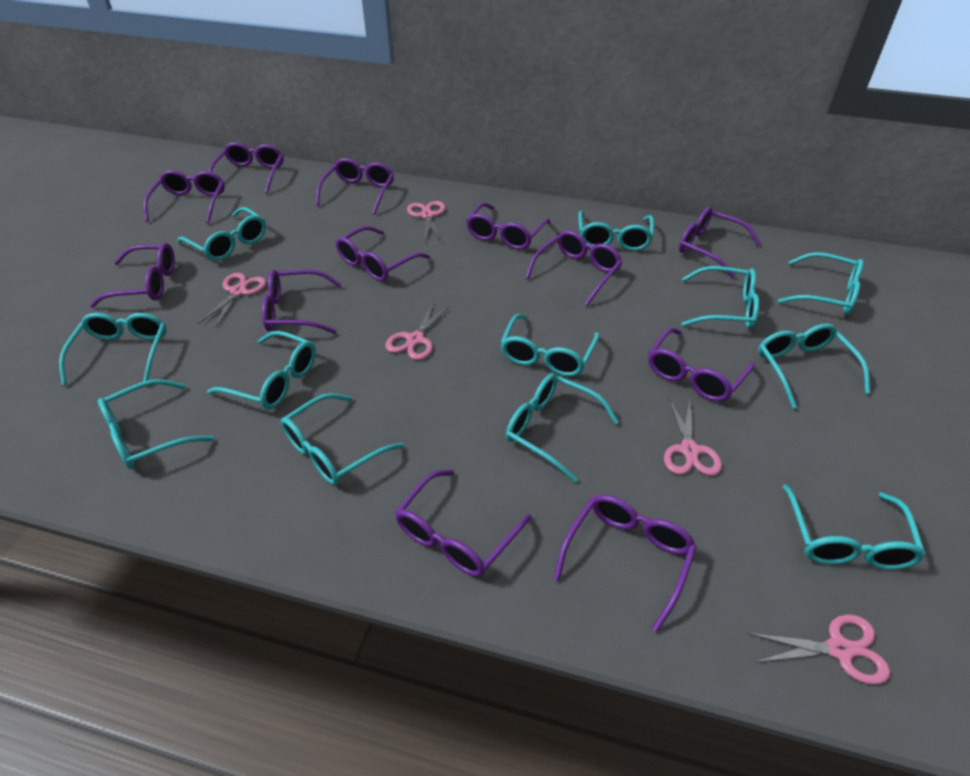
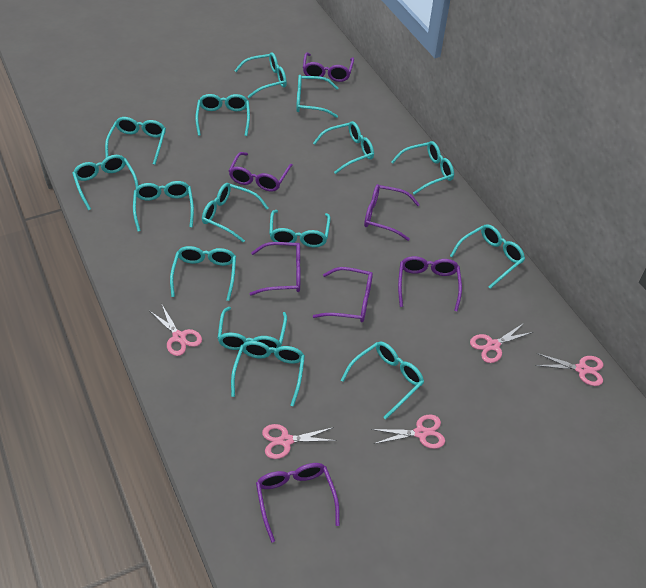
purple glasses: 12 -> 7
turquoise glasses: 12 -> 15

